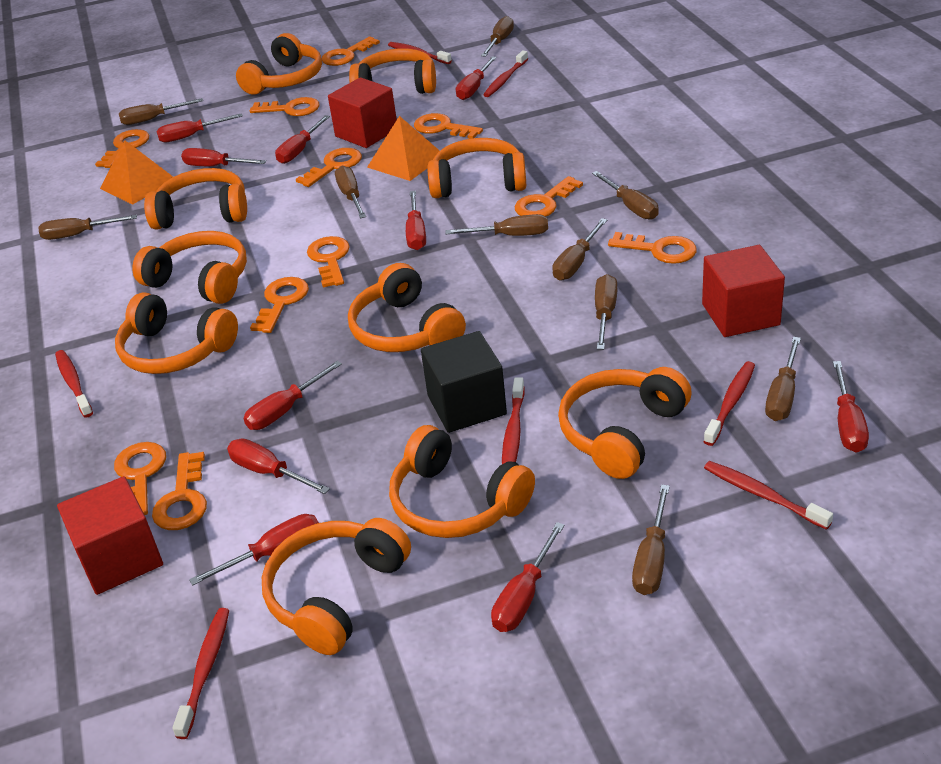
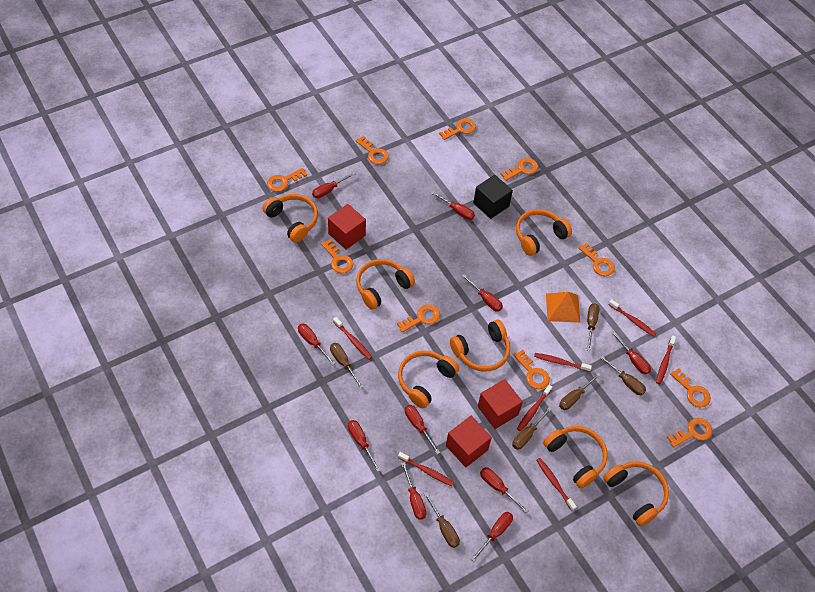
brown screwdriver: 10 -> 6
orange headphones: 10 -> 7
orange key: 11 -> 10
orange pyramid: 2 -> 1

